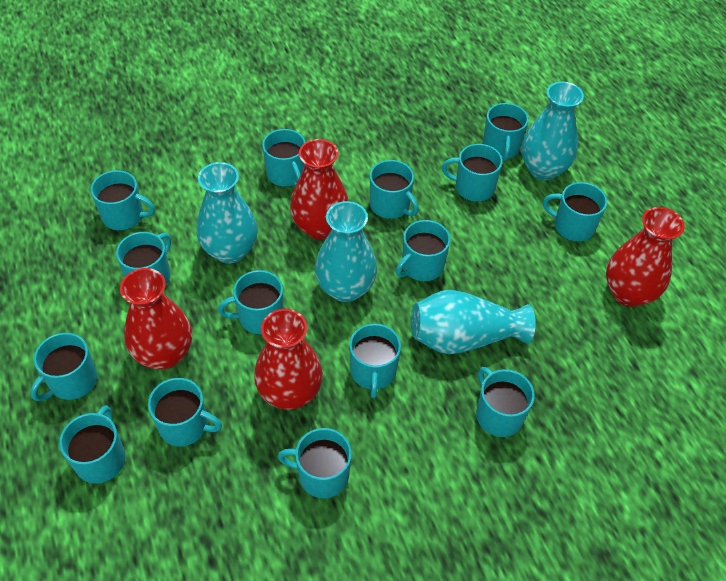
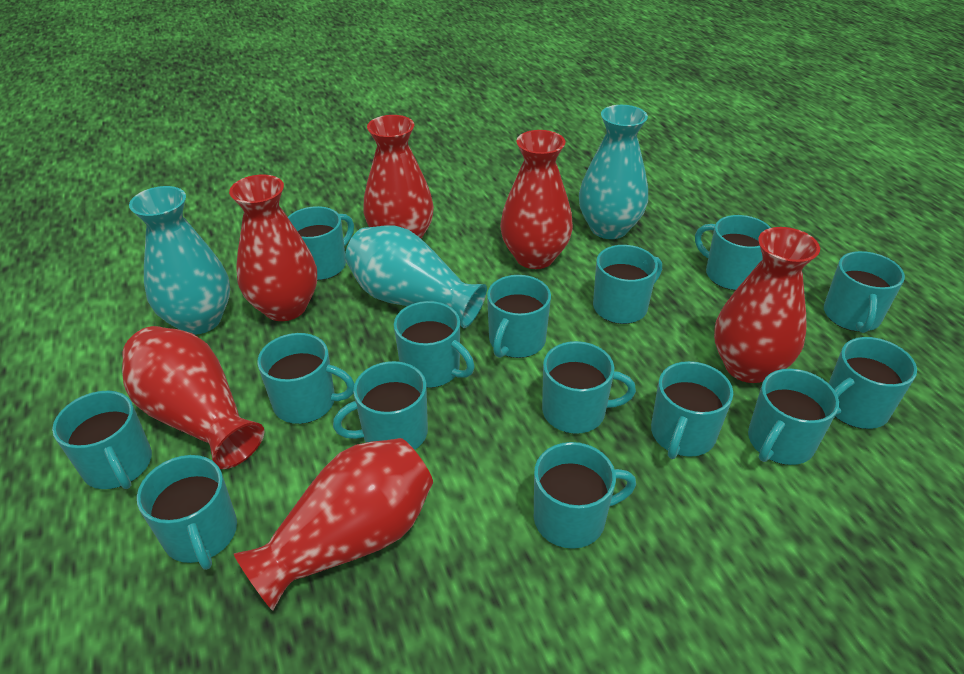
red vase: 4 -> 6
turquoise vase: 4 -> 3

